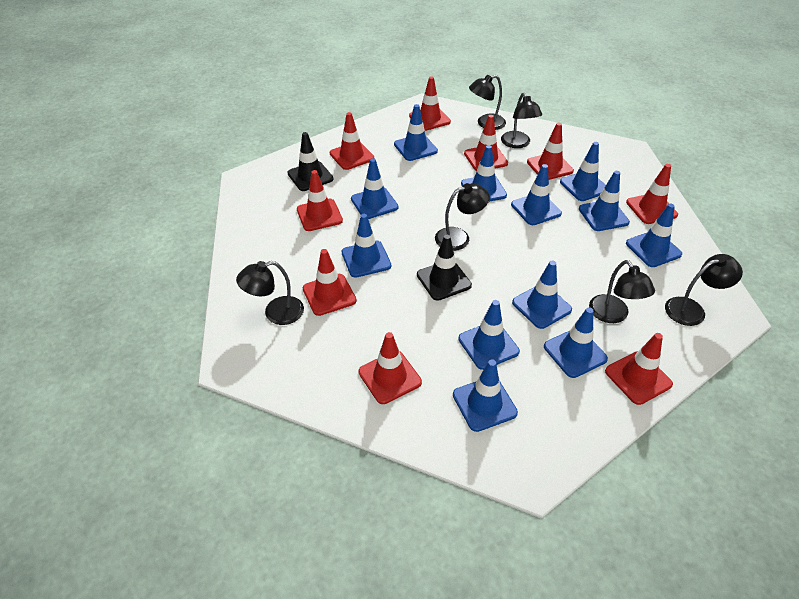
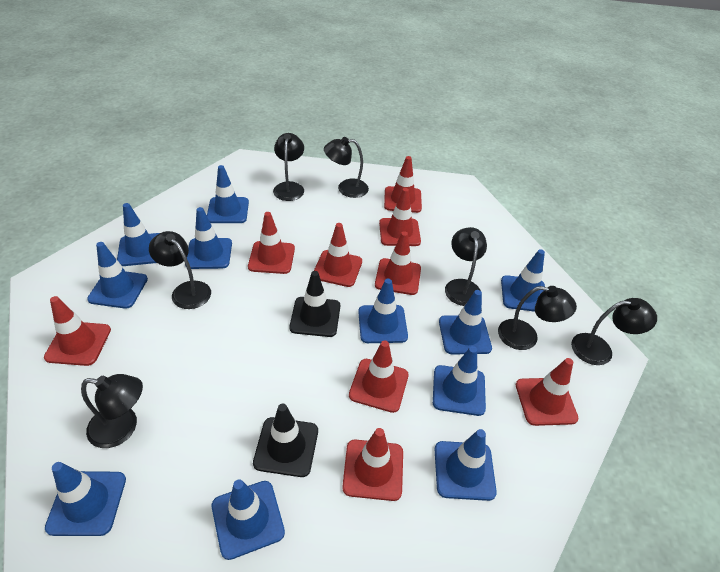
black lamp: 6 -> 7
blue traffic cone: 12 -> 11

